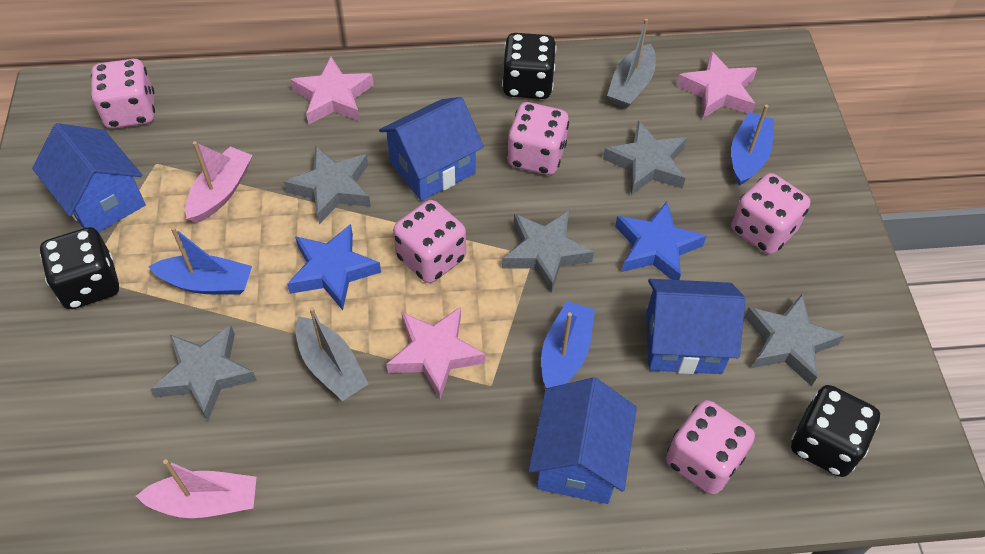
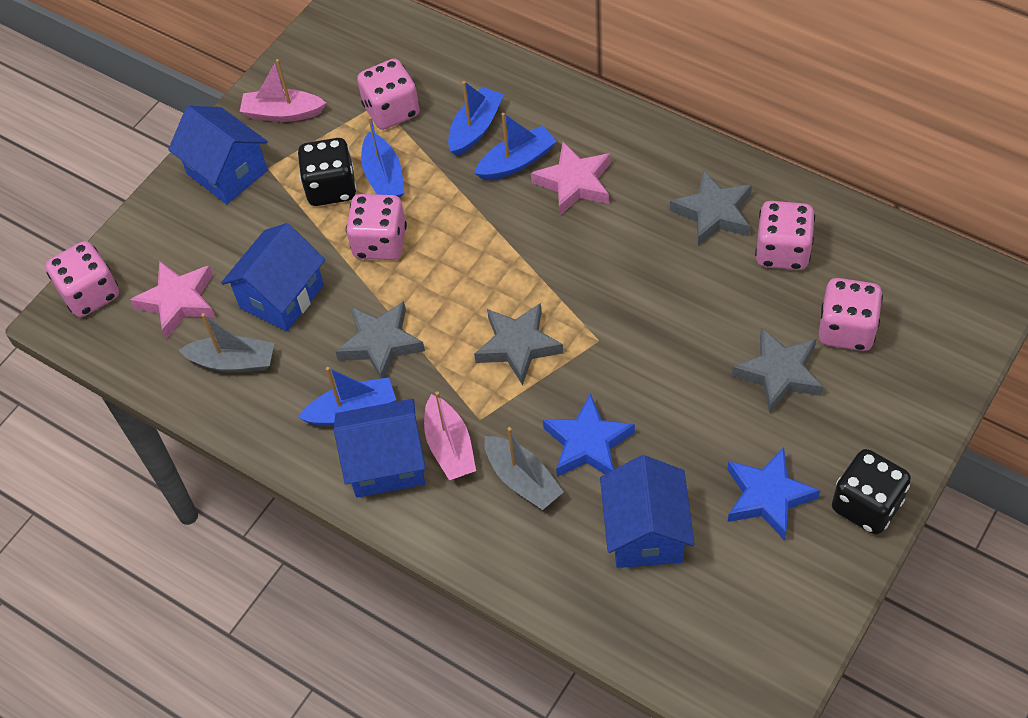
black dice: 3 -> 2
blue boat: 3 -> 4
grey star: 5 -> 4
pink star: 3 -> 2

